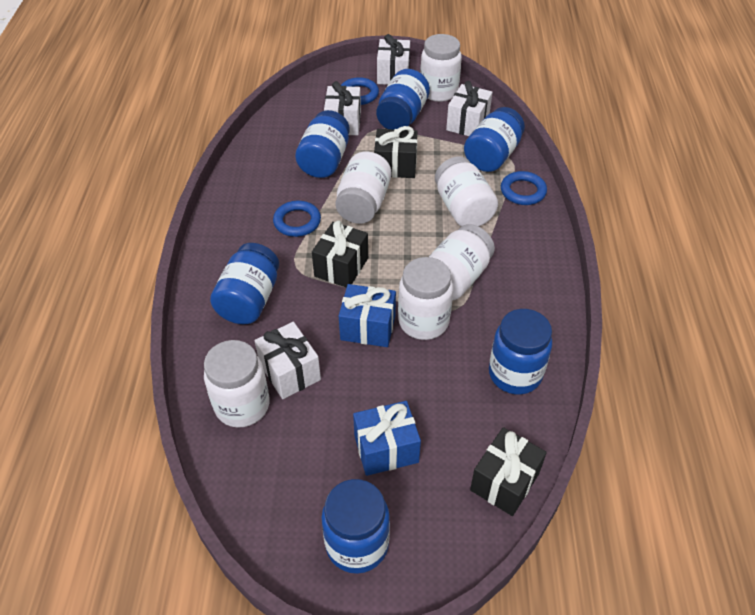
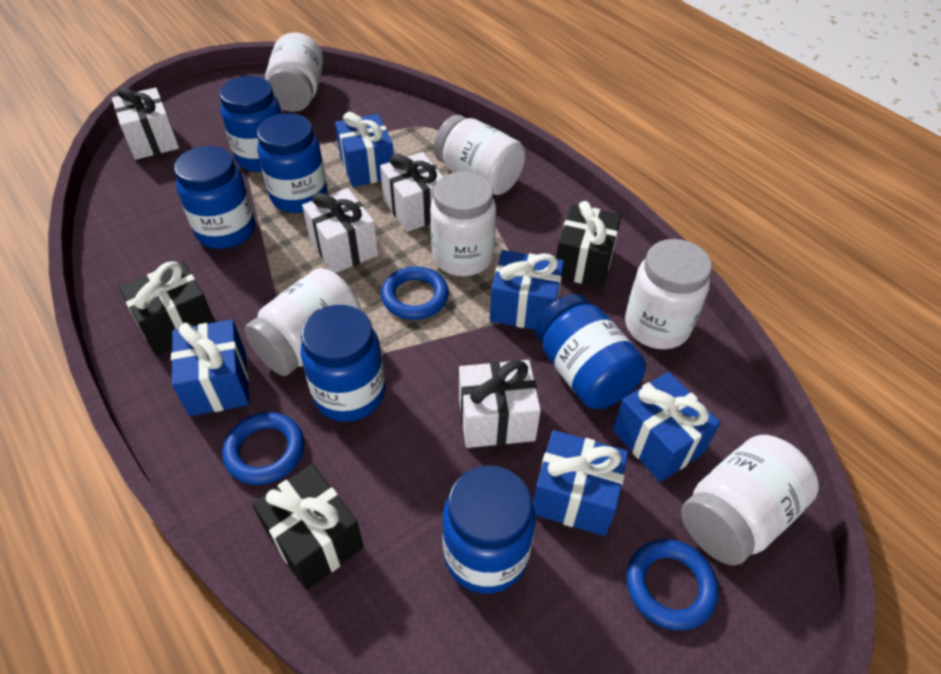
blue gift: 2 -> 5

